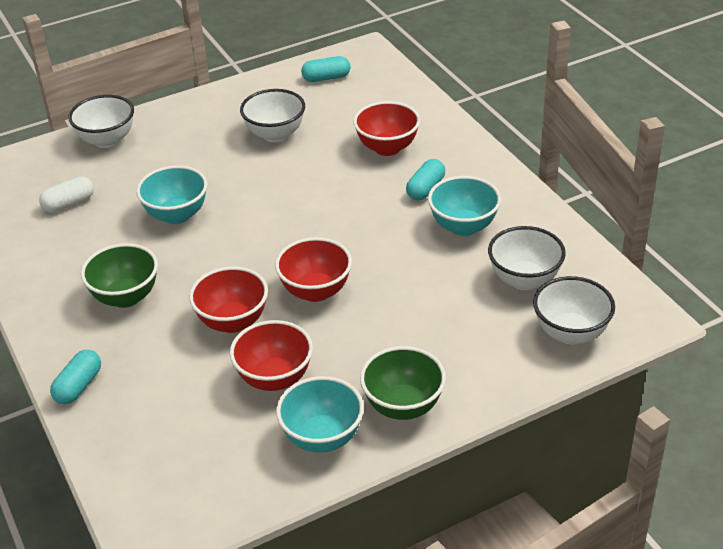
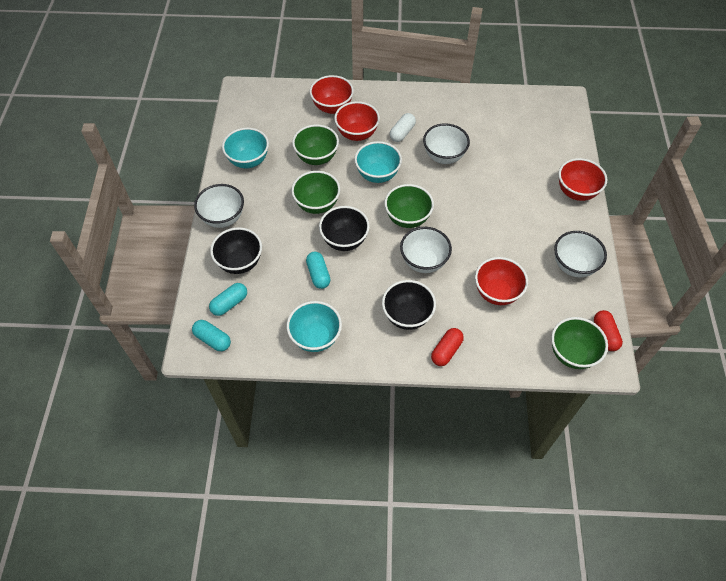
black bowl: 0 -> 3
green bowl: 2 -> 4
red capsule: 0 -> 2

